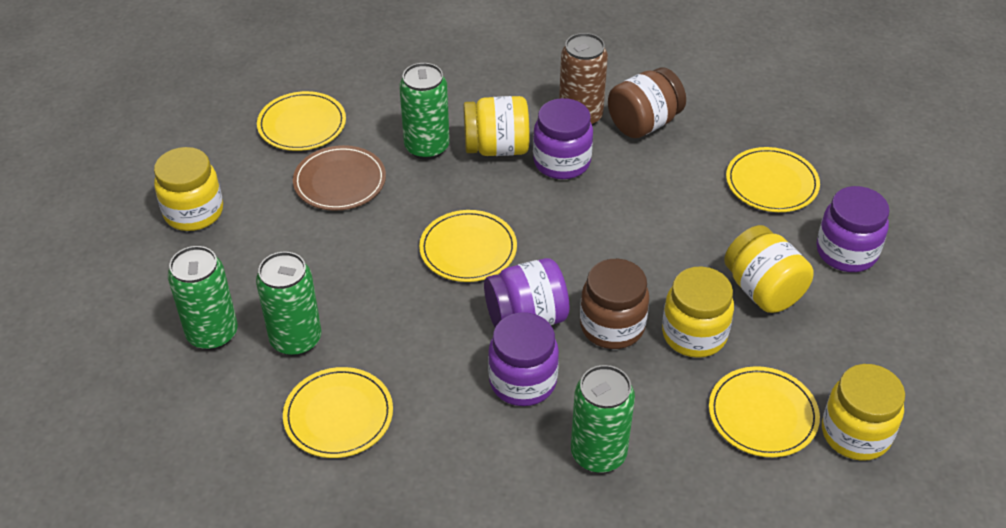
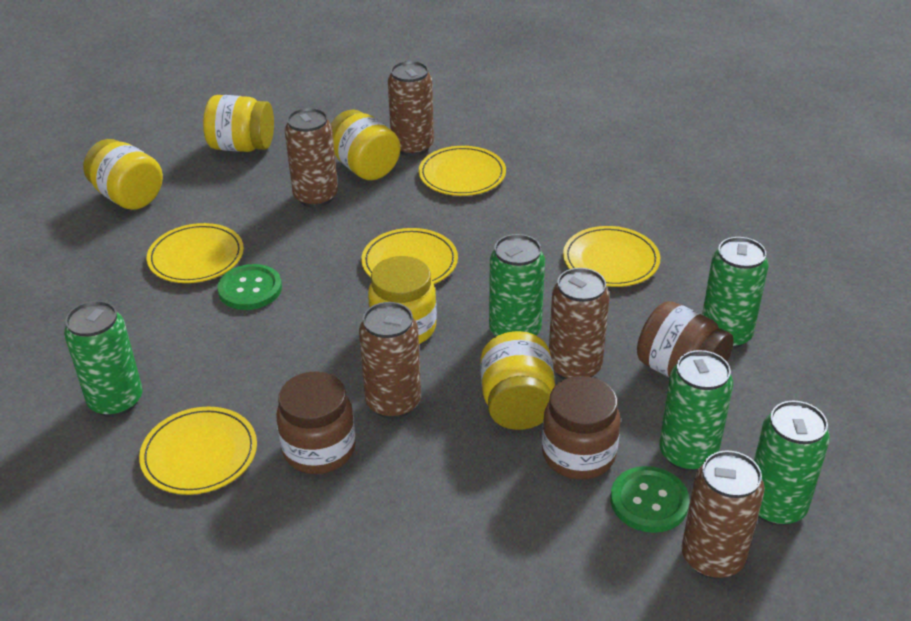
brown can: 1 -> 5
brown jar: 2 -> 3
brown plate: 1 -> 0
green button: 0 -> 2
green can: 4 -> 5
purple jar: 4 -> 0

